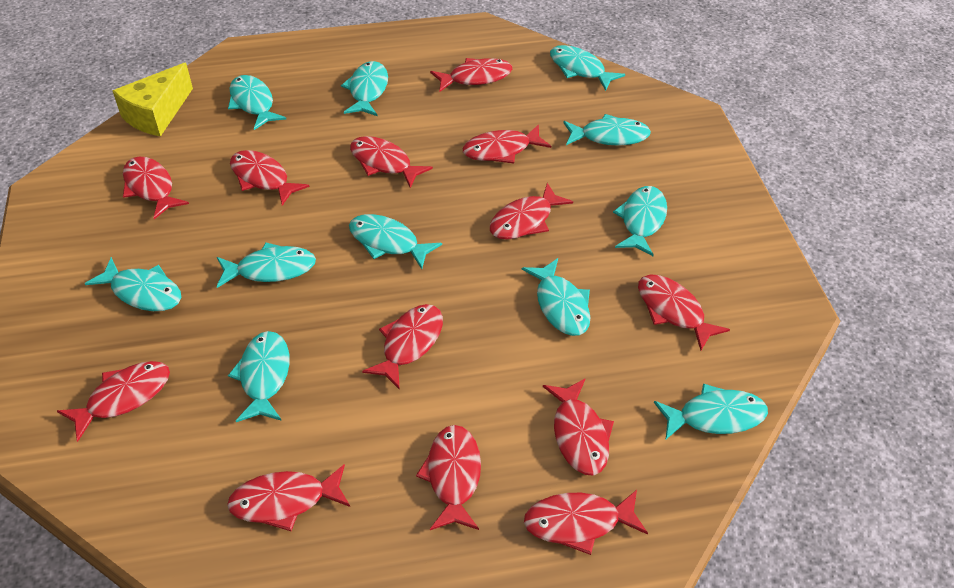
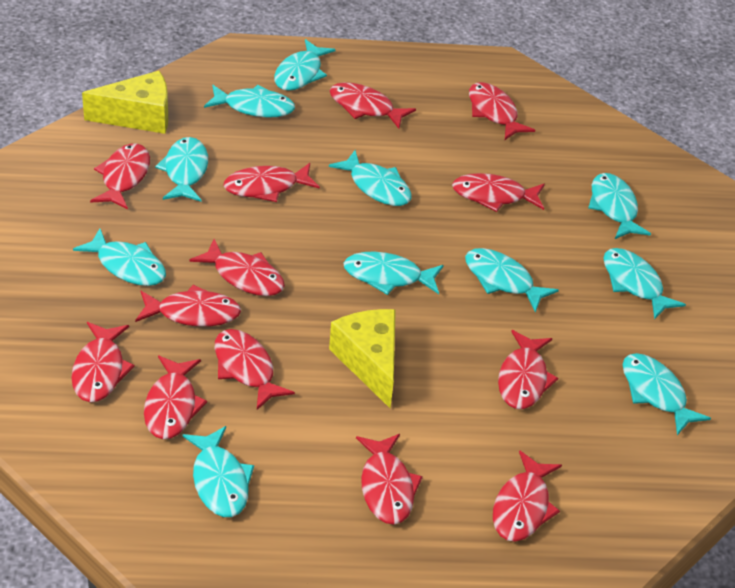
yellow cheese: 1 -> 2

